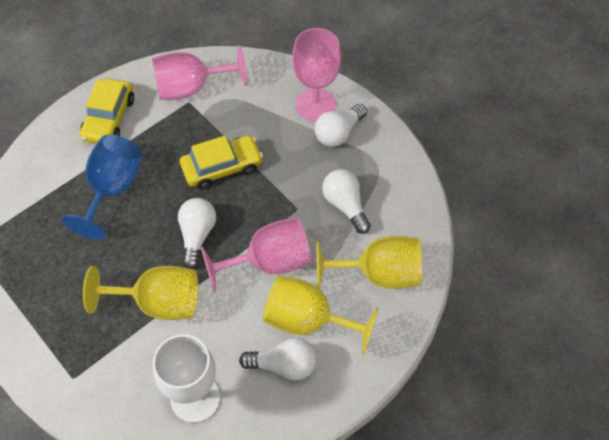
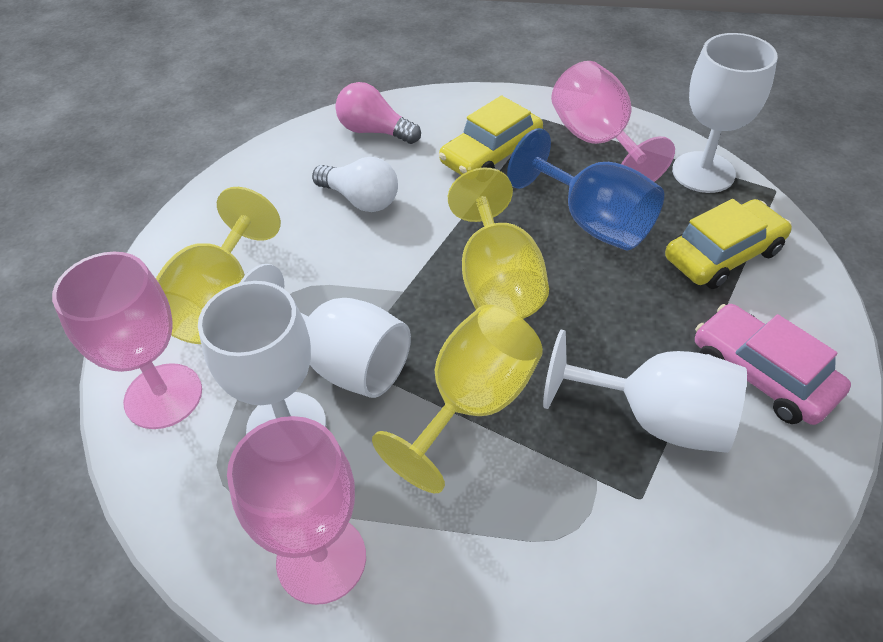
pink car: 0 -> 1
pink light bulb: 0 -> 1
white goblet: 1 -> 4
white light bulb: 4 -> 1

